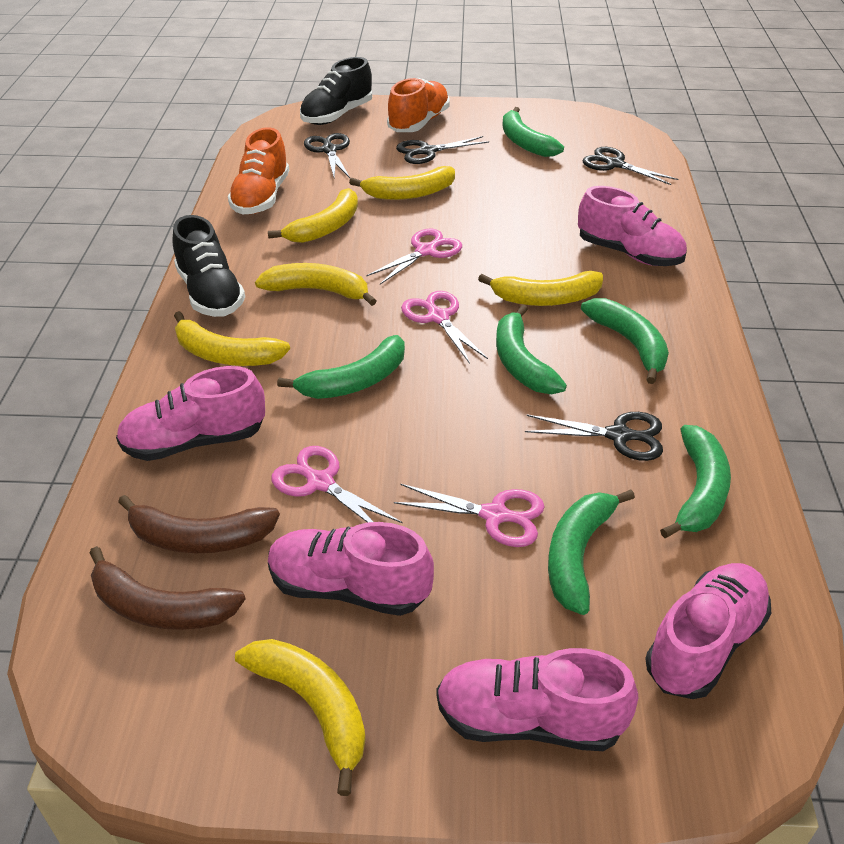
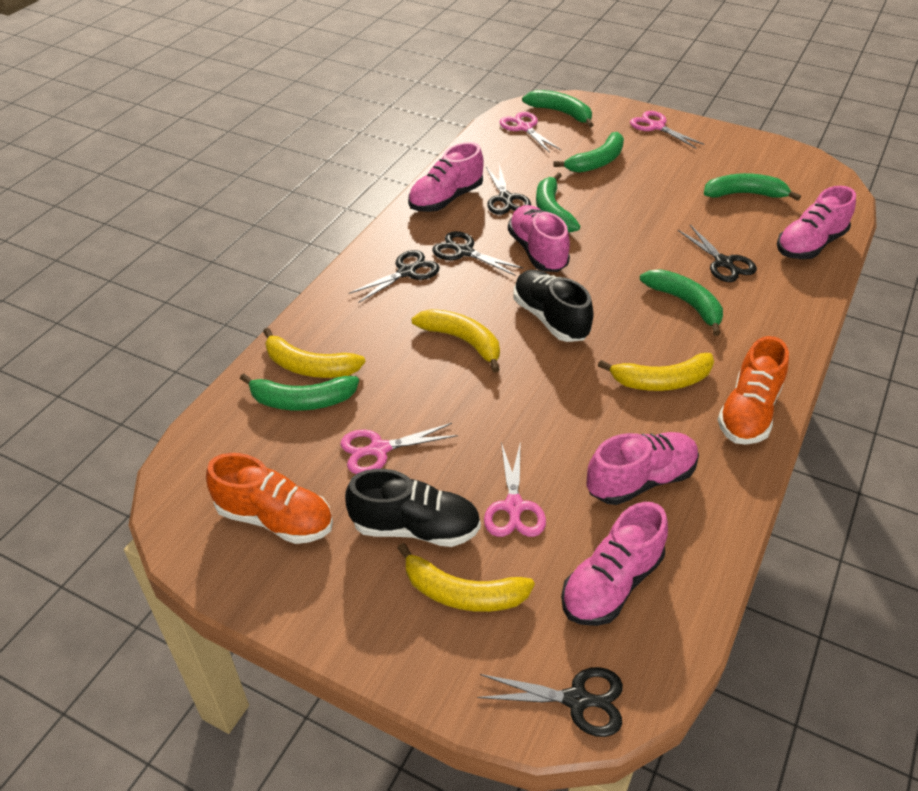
black scissors: 4 -> 5
brown banana: 2 -> 0
yellow banana: 6 -> 4

